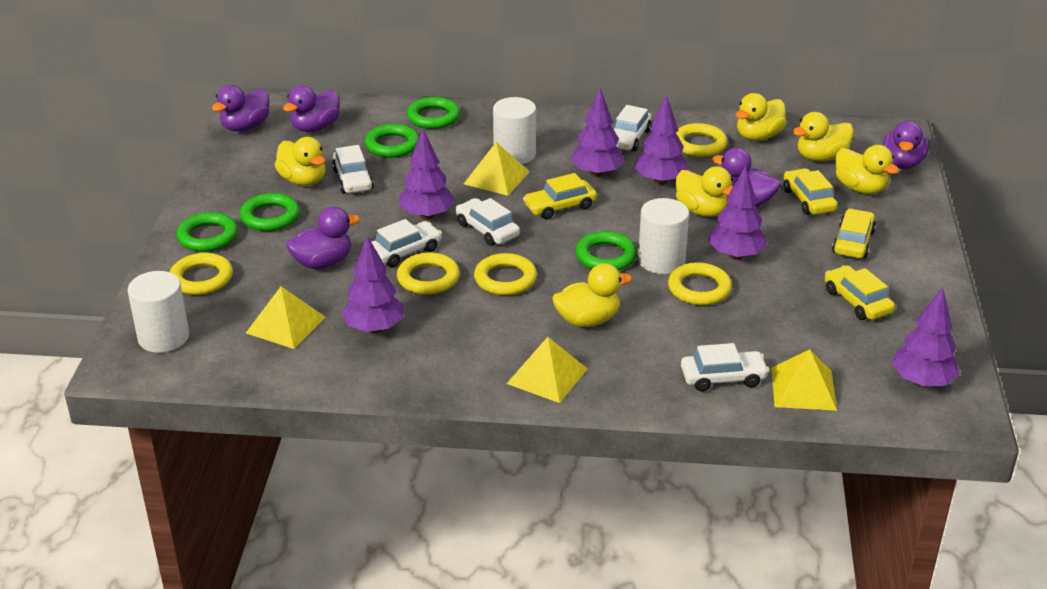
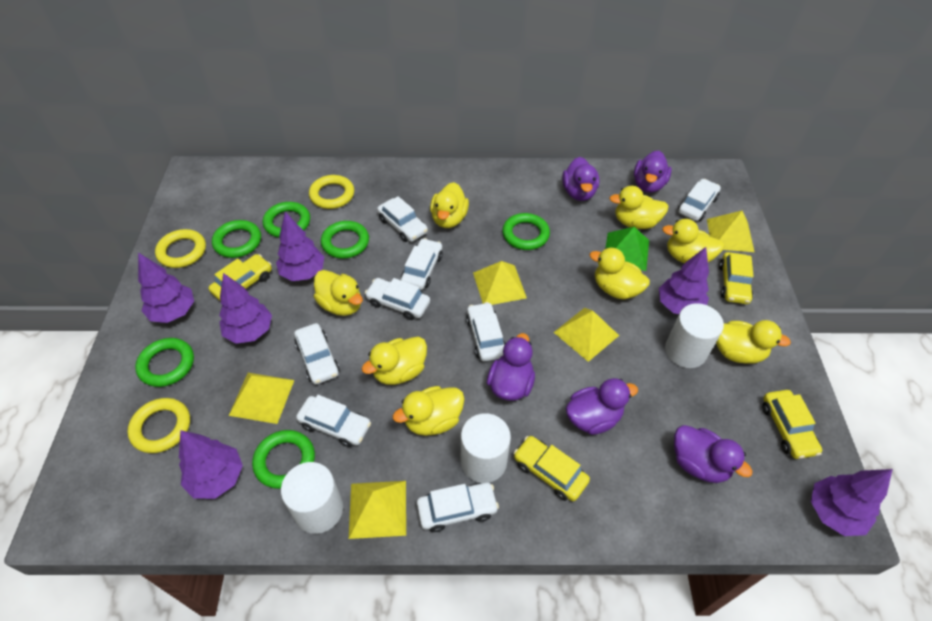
green pyramid: 0 -> 1
green ring: 5 -> 6
white car: 5 -> 8
yellow duck: 6 -> 8
yellow pyramid: 4 -> 5
yellow ring: 5 -> 3

